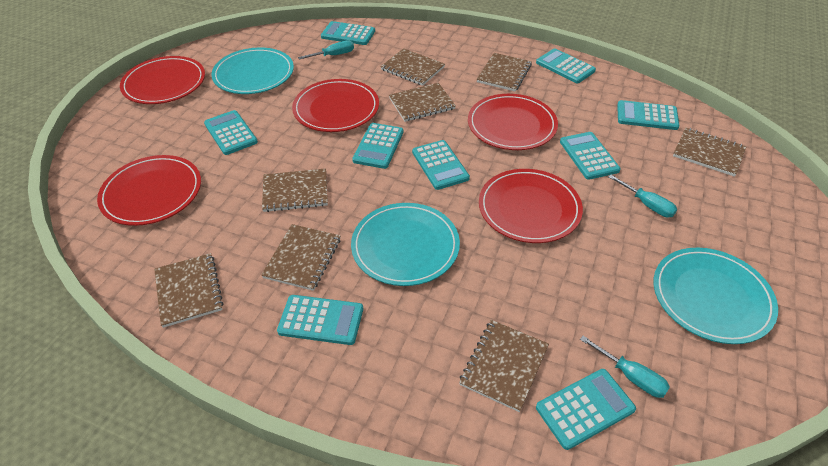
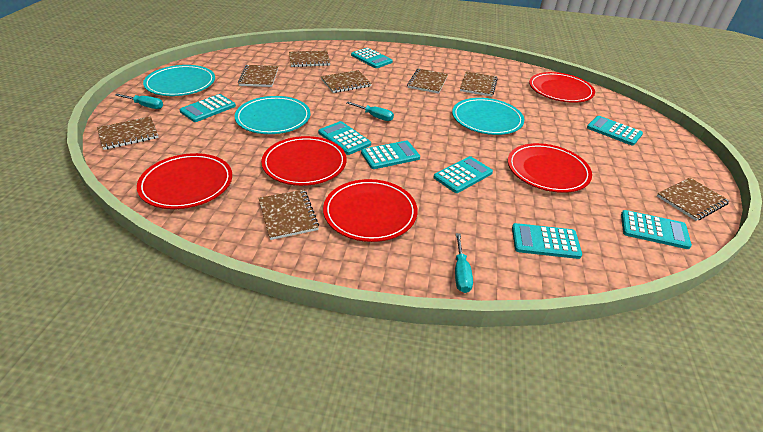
turquoise calculator: 9 -> 8

